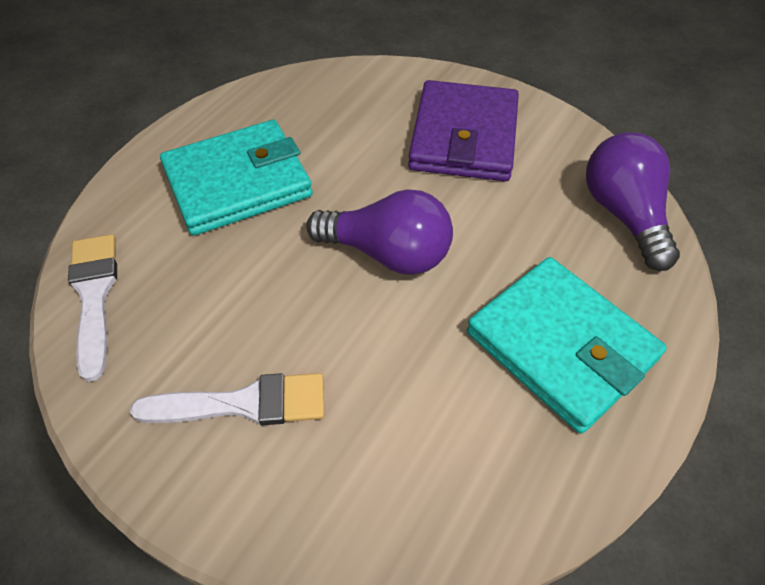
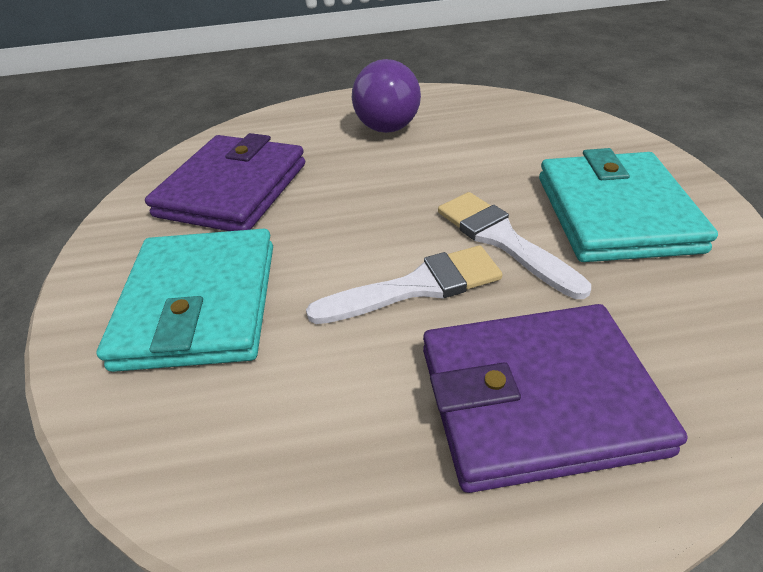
purple light bulb: 2 -> 1
purple wallet: 1 -> 2

